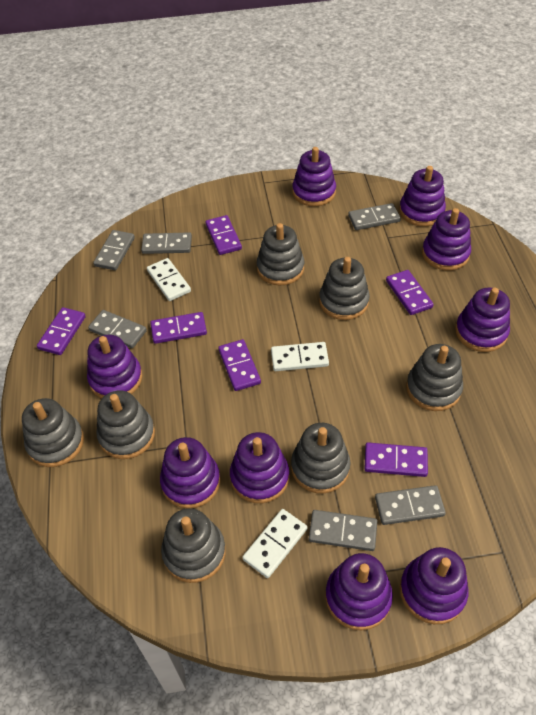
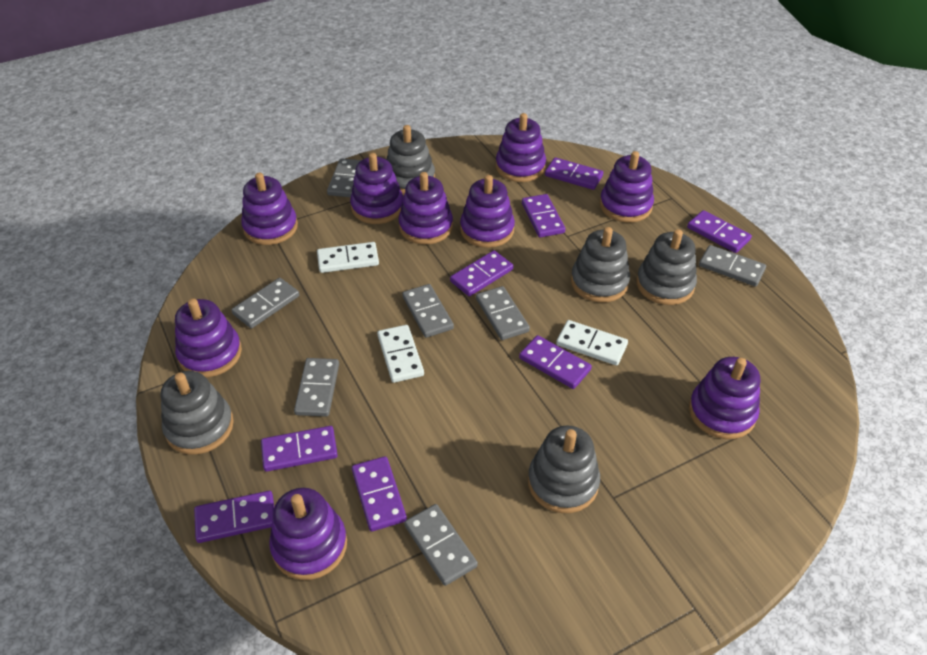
grey domino: 6 -> 7
grey stacking toy: 7 -> 5
purple domino: 6 -> 8

